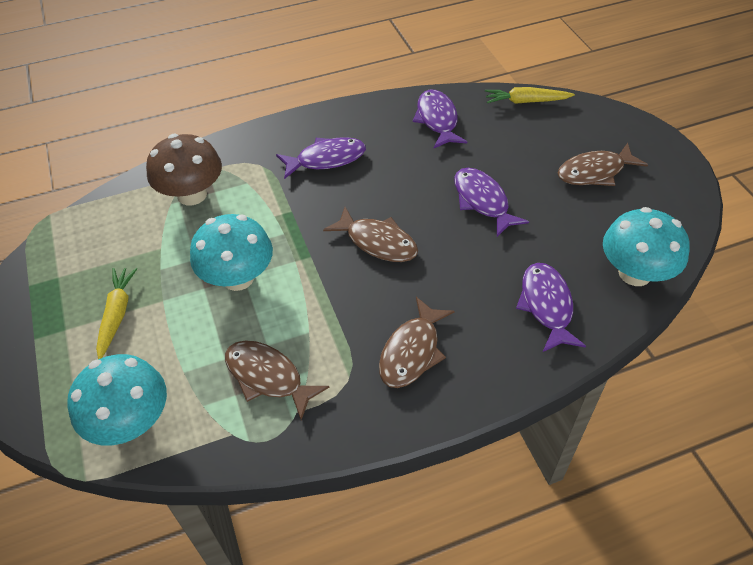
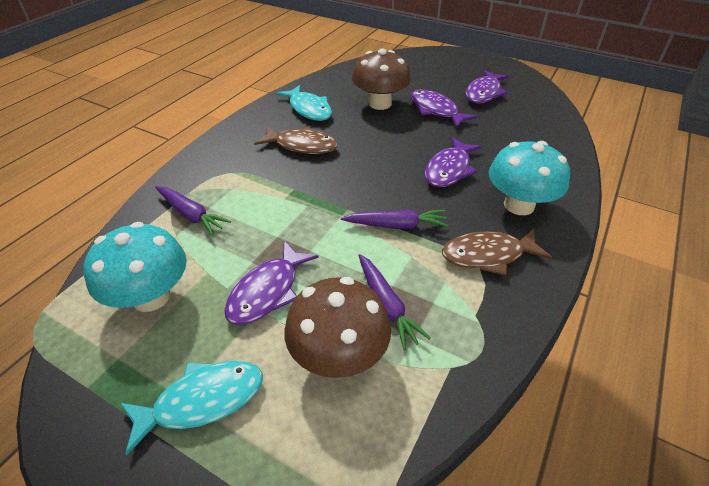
brown fish: 4 -> 2
brown mushroom: 1 -> 2
purple carrot: 0 -> 3
turquoise fish: 0 -> 2
turquoise mushroom: 3 -> 2
yellow carrot: 2 -> 0

